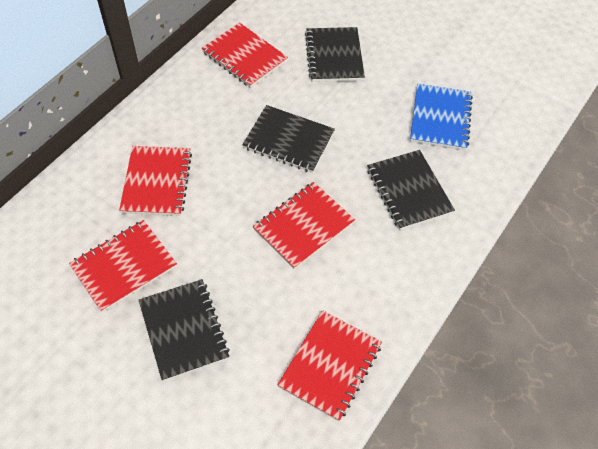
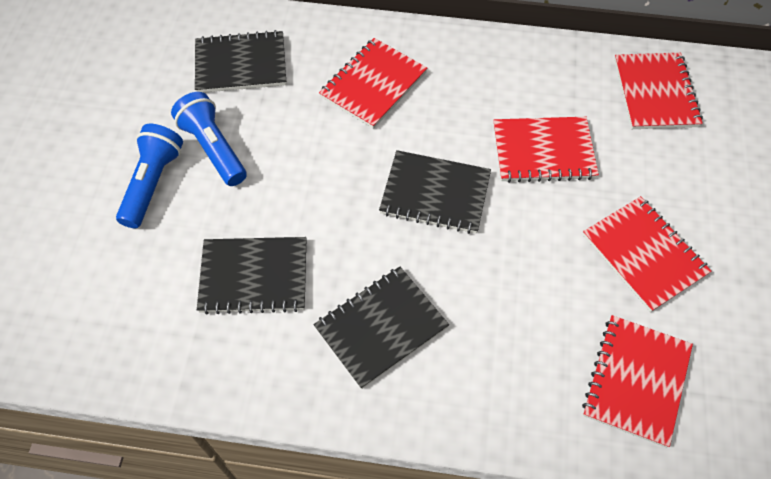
blue flashlight: 0 -> 2
blue notebook: 1 -> 0

